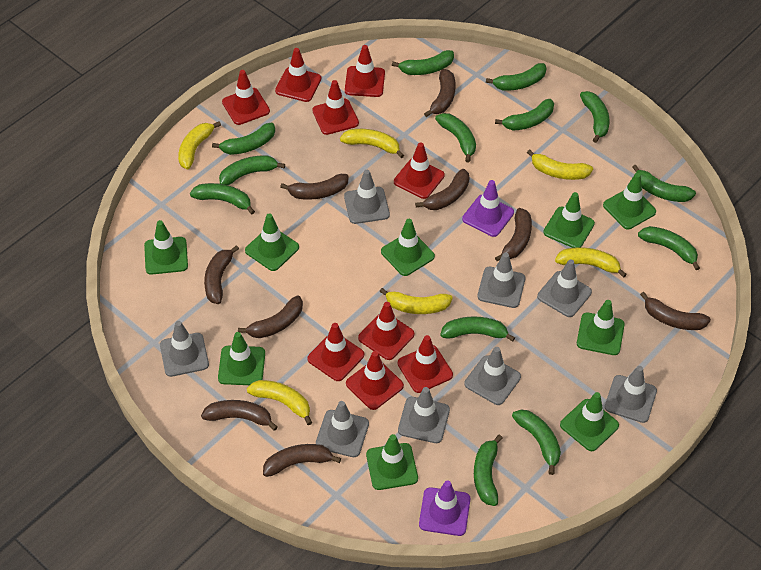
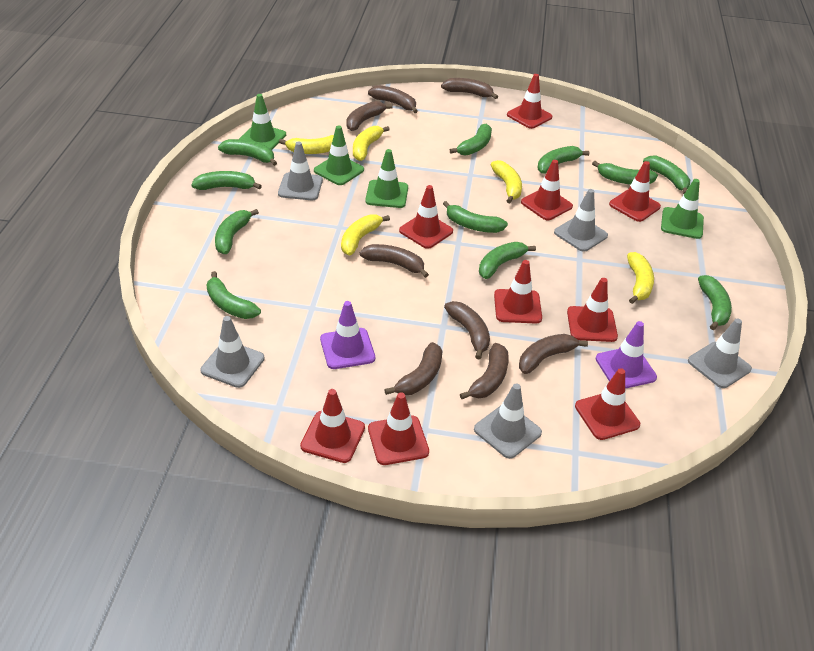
brown banana: 9 -> 8
green banana: 13 -> 11
green traffic cone: 9 -> 4
grey traffic cone: 8 -> 5
yellow banana: 6 -> 5

